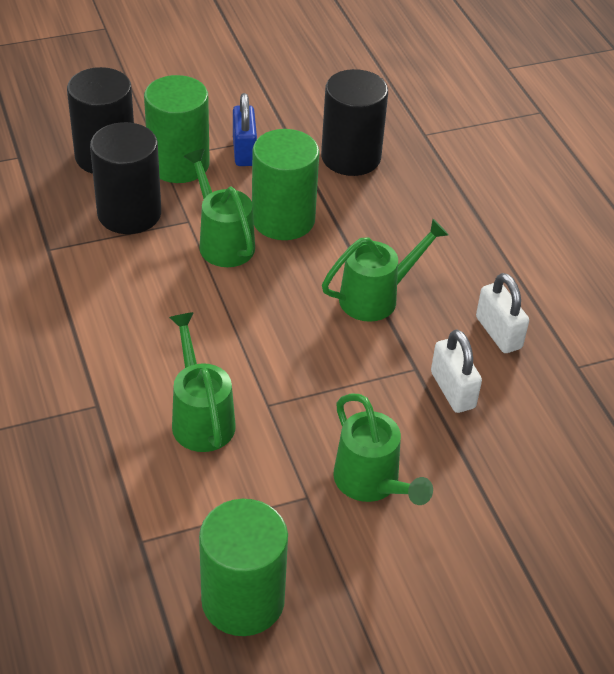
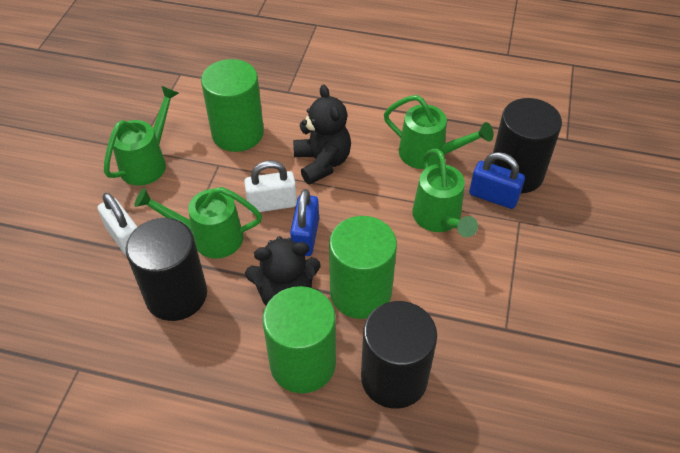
black teddy bear: 0 -> 2
blue padlock: 1 -> 2

